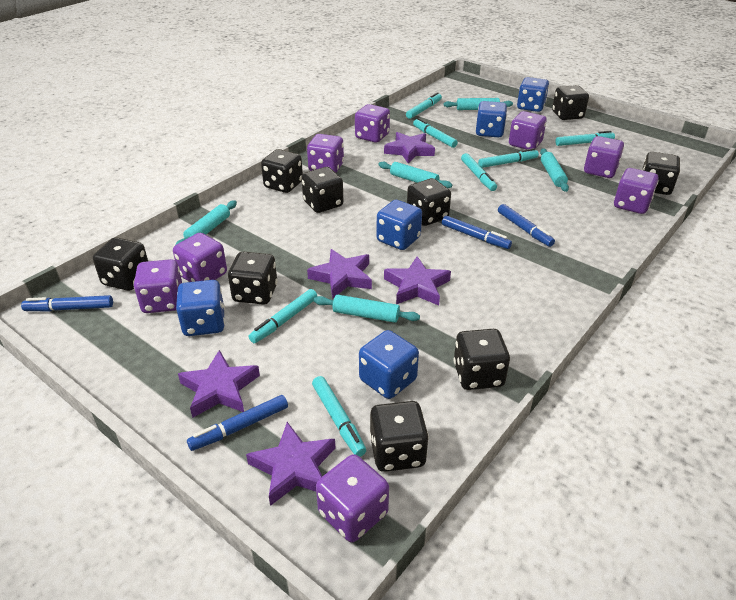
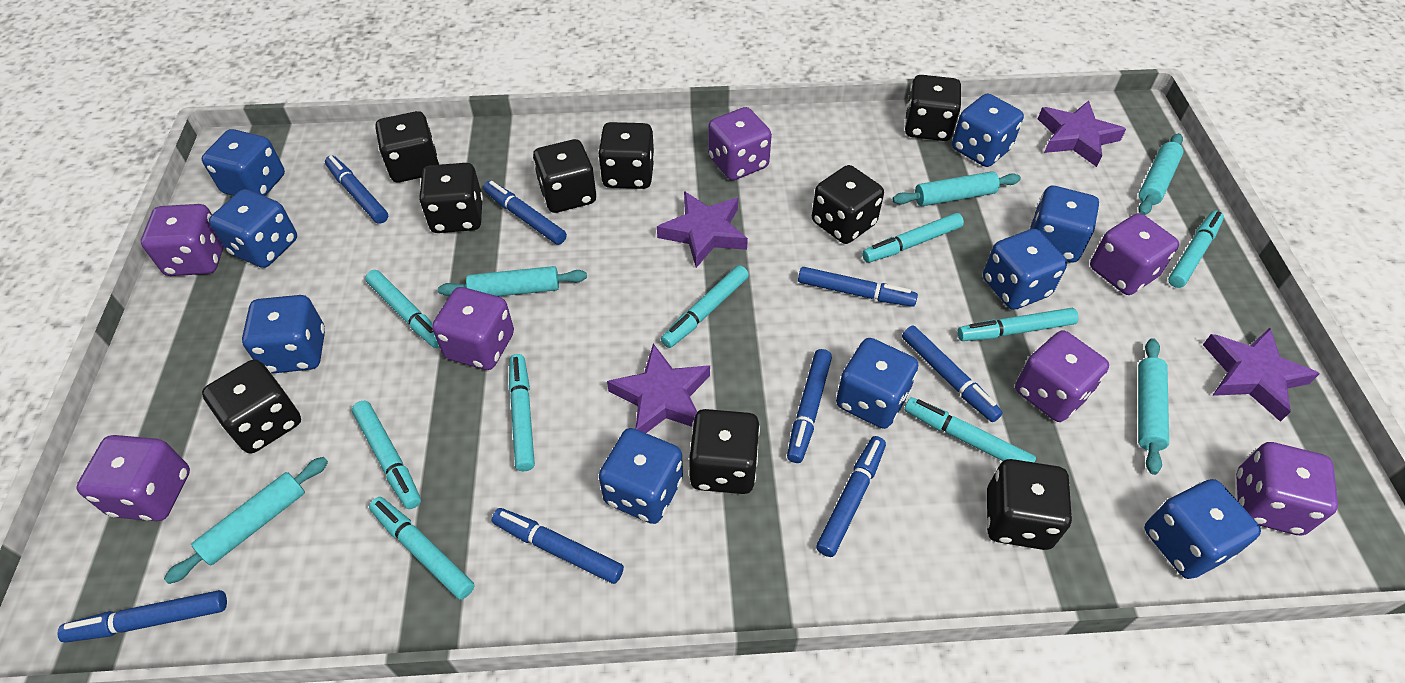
blue dice: 5 -> 9
blue marker: 4 -> 8
purple dice: 8 -> 7
purple star: 5 -> 4
turquoise marker: 7 -> 9

